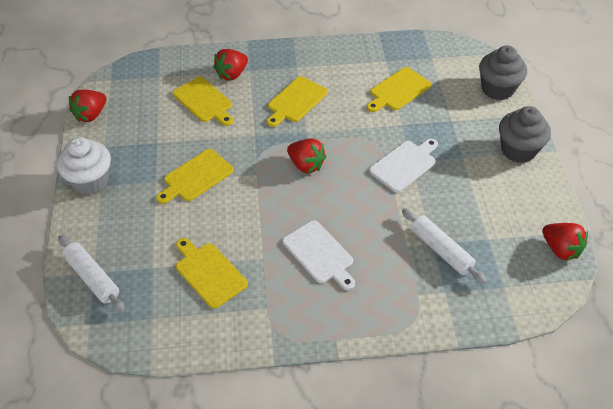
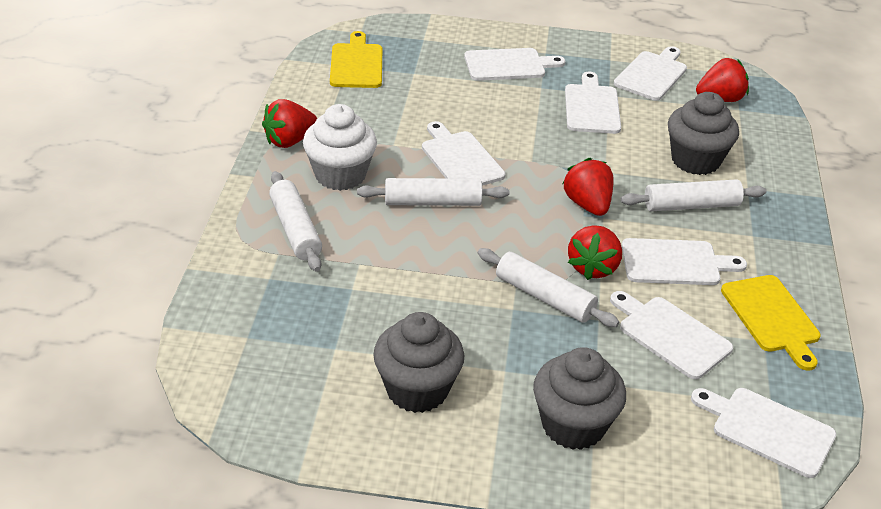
grey cupcake: 2 -> 3
white cutting board: 2 -> 7
white rolling pin: 2 -> 4
yellow cutting board: 5 -> 2

